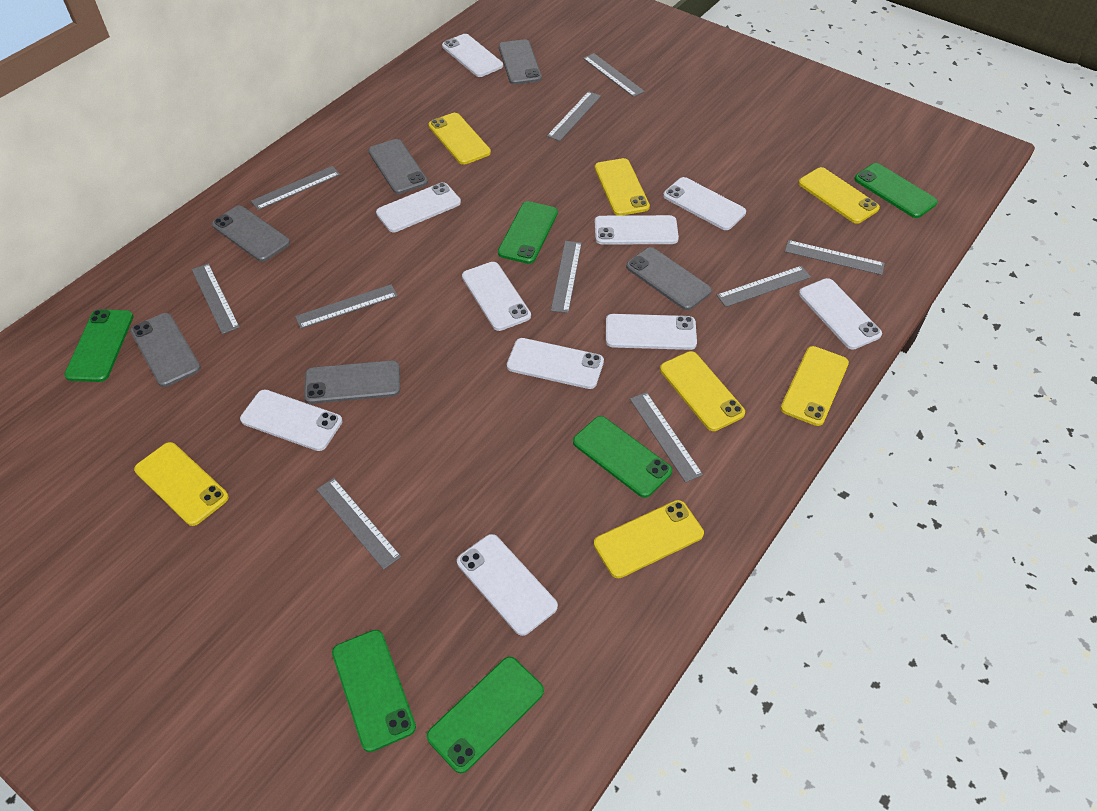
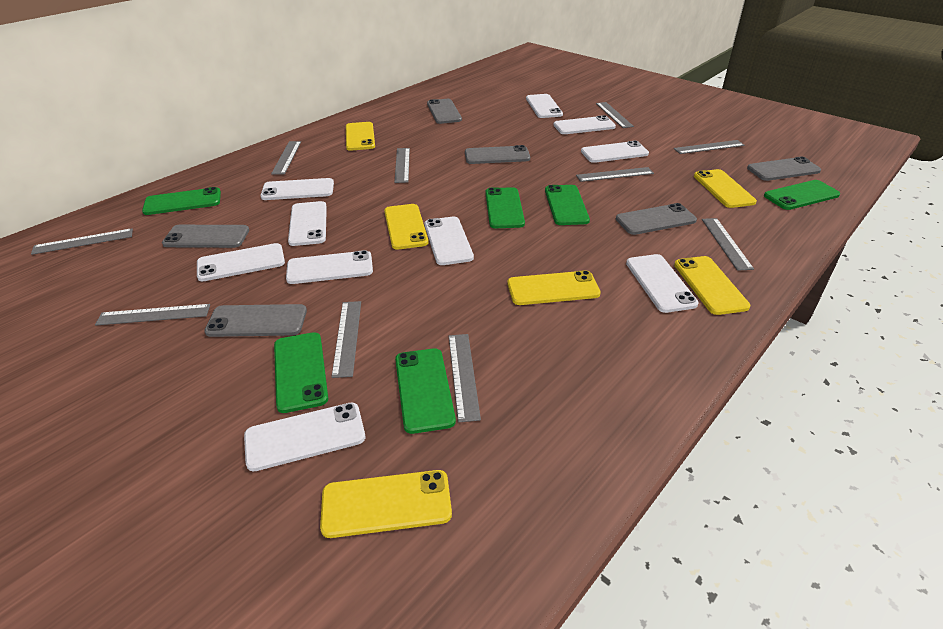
yellow phone: 7 -> 6

